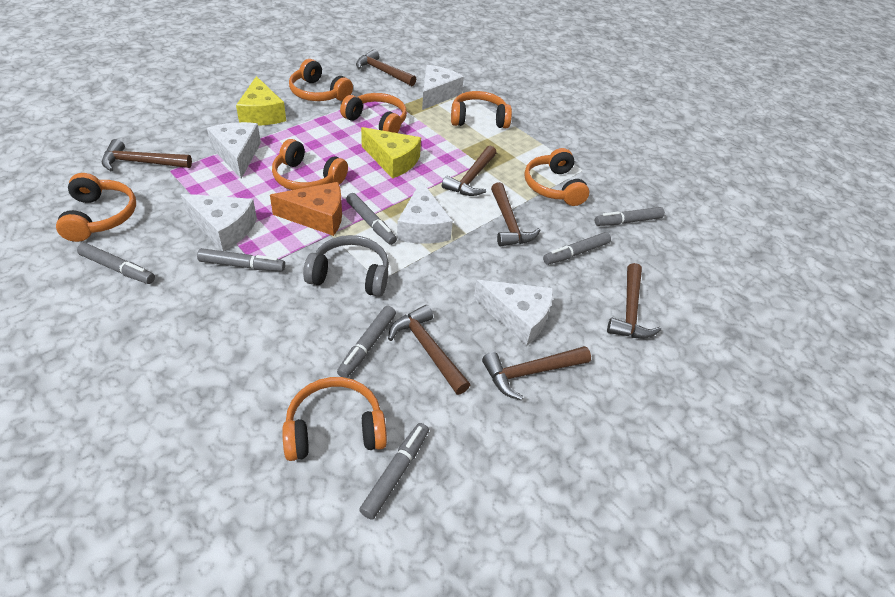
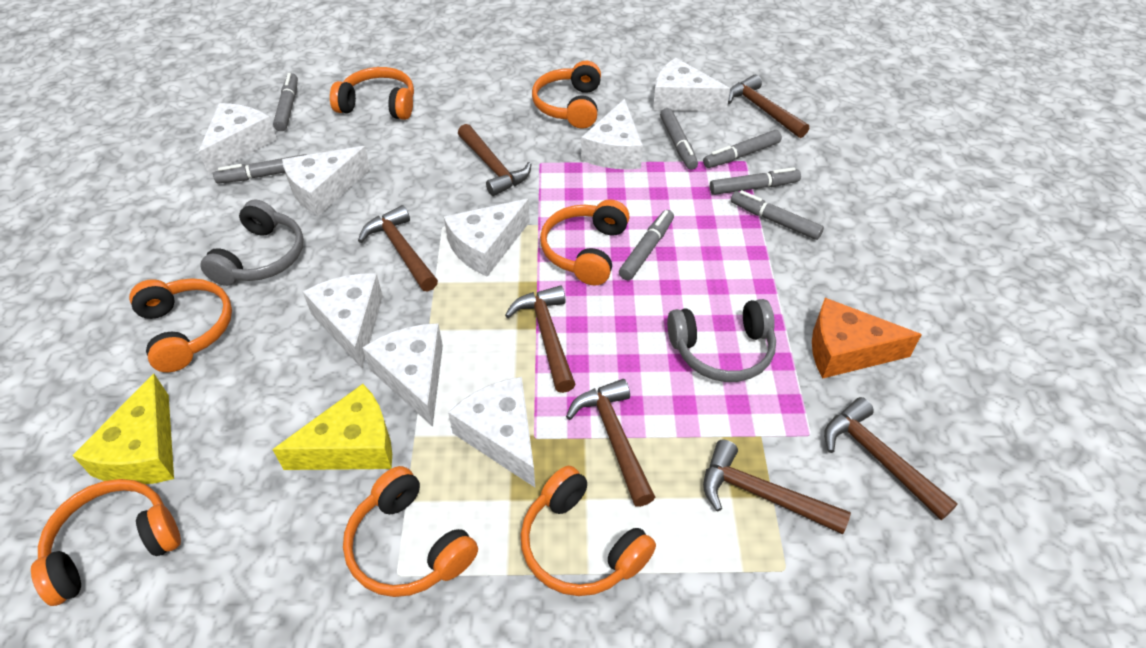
grey headphones: 1 -> 2
white cheese: 5 -> 8

